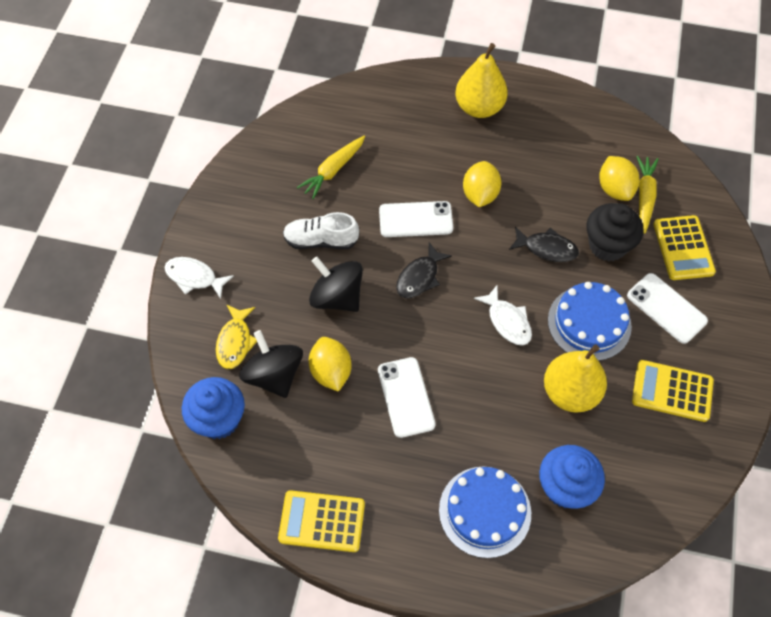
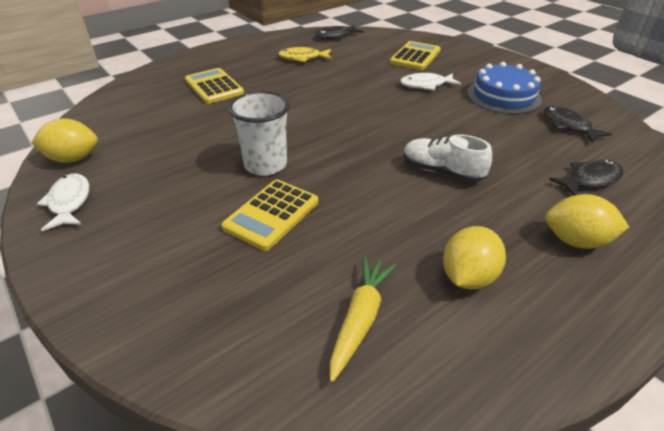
black cupcake: 1 -> 0
black fish: 2 -> 3
black spinning top: 2 -> 0
blue cake: 2 -> 1
blue cupcake: 2 -> 0
white cup: 0 -> 1
white phone: 3 -> 0
yellow carrot: 2 -> 1
yellow pear: 2 -> 0

